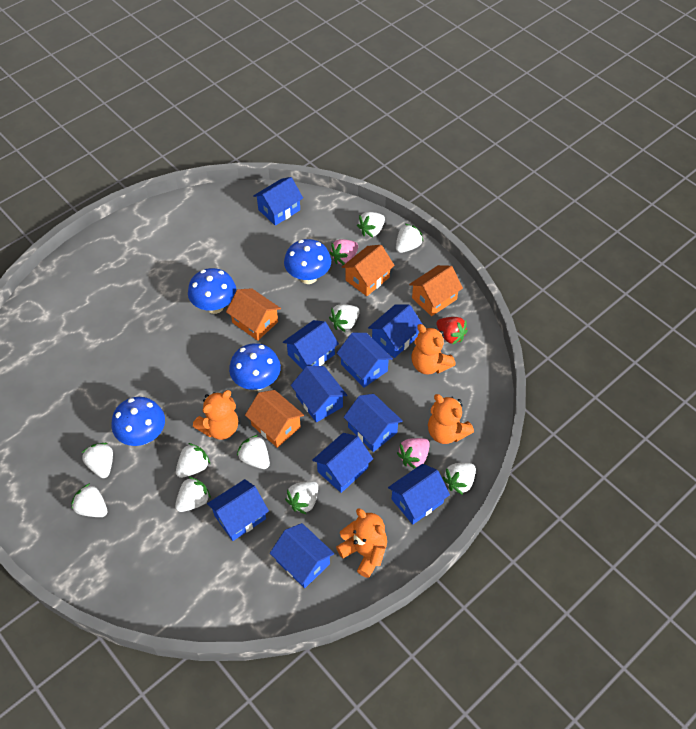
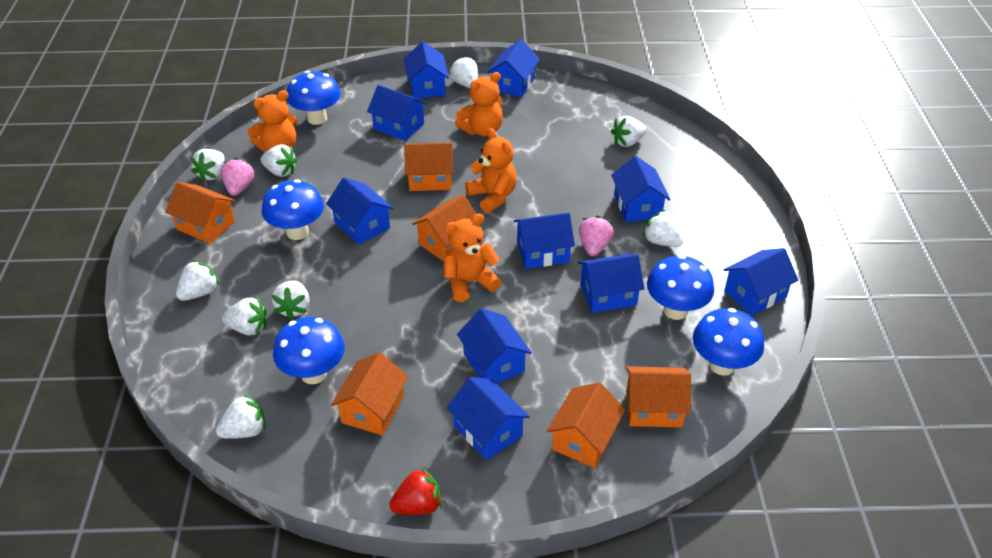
blue mushroom: 4 -> 5
orange house: 4 -> 6
white strawberry: 10 -> 9

